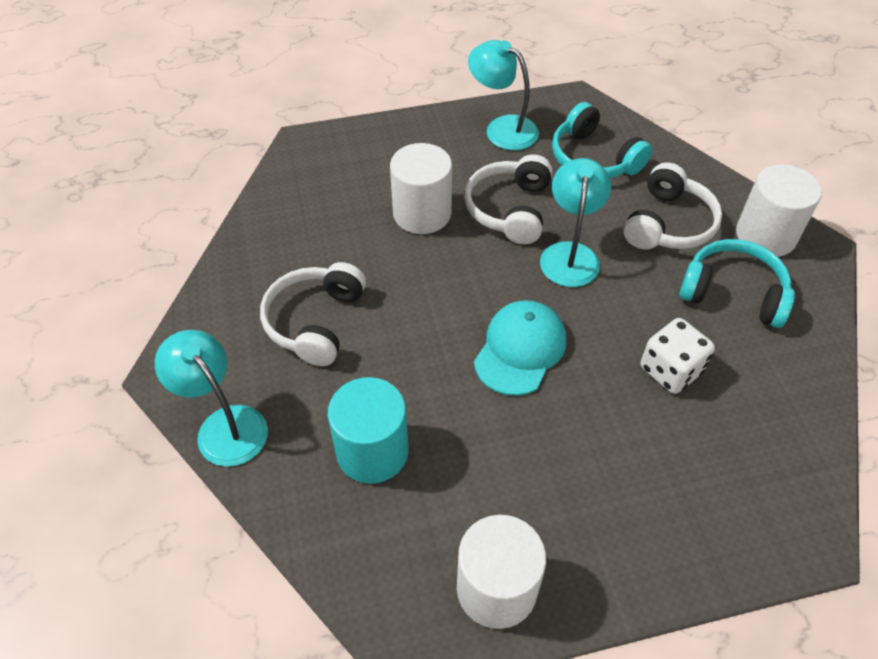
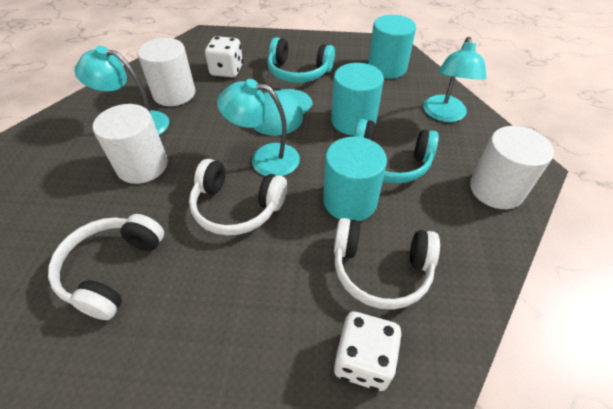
turquoise cylinder: 1 -> 3
white dice: 1 -> 2

